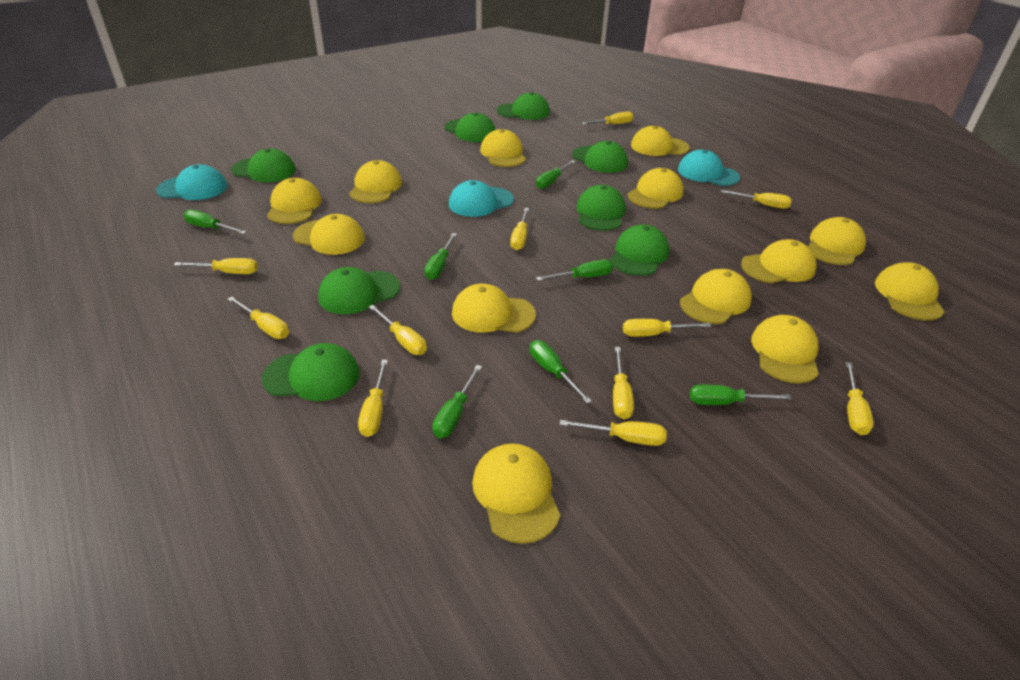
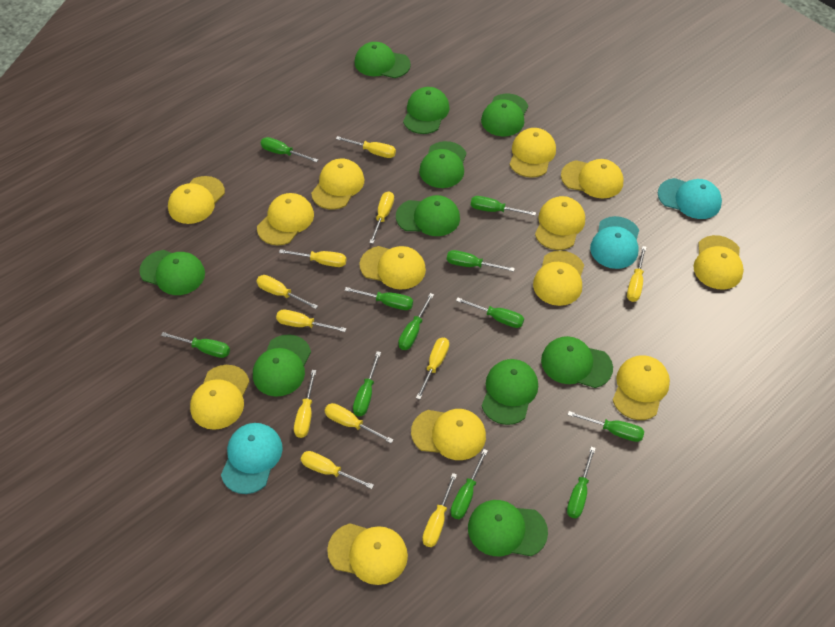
green cap: 8 -> 10
green screwdriver: 7 -> 11

